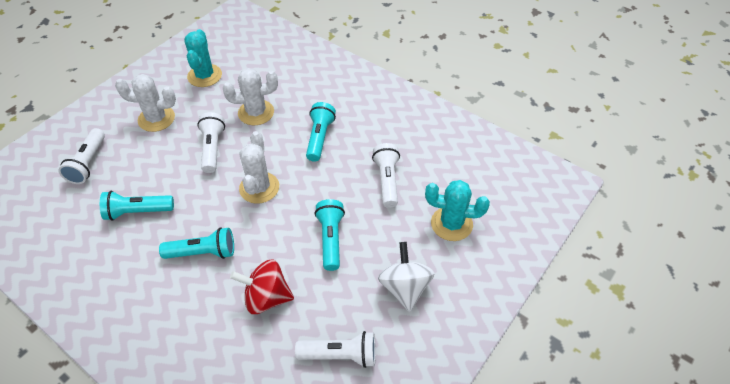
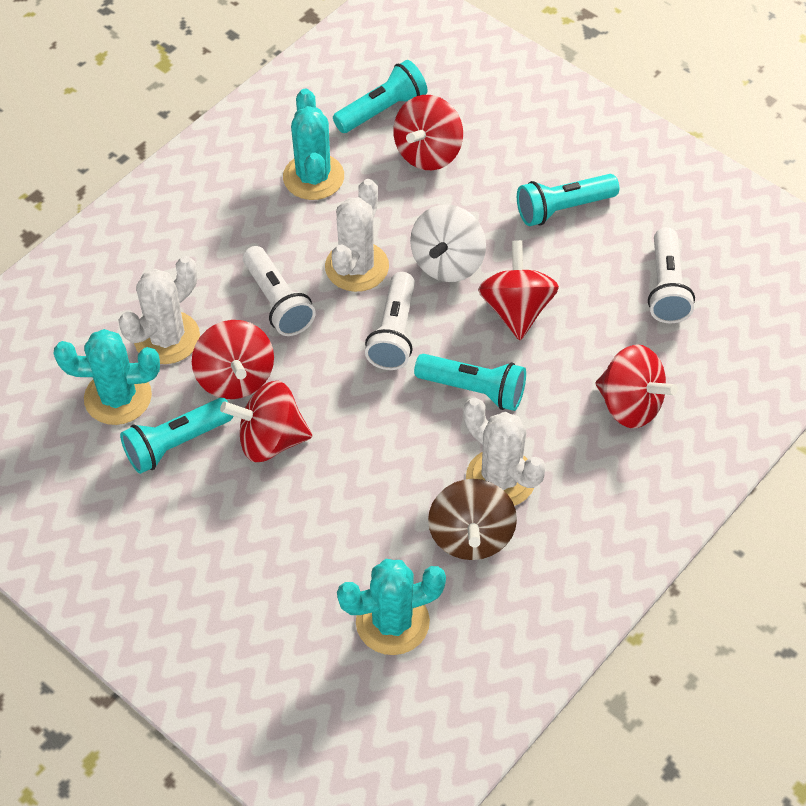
brown spinning top: 0 -> 1
red spinning top: 1 -> 5
turquoise cactus: 2 -> 3
white flashlight: 4 -> 3

